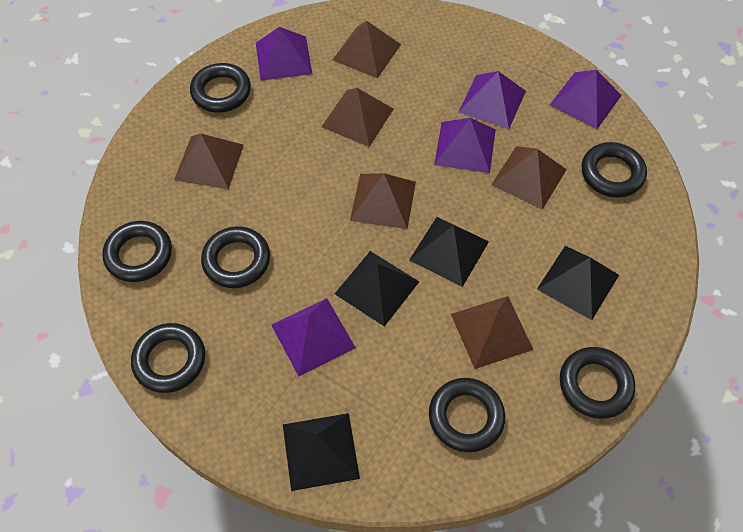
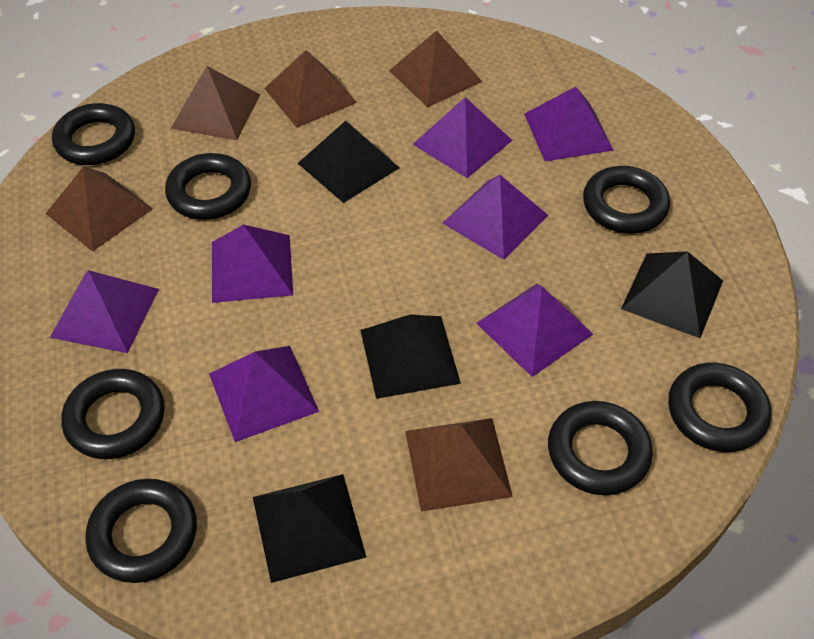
brown pyramid: 6 -> 5
purple pyramid: 5 -> 7

